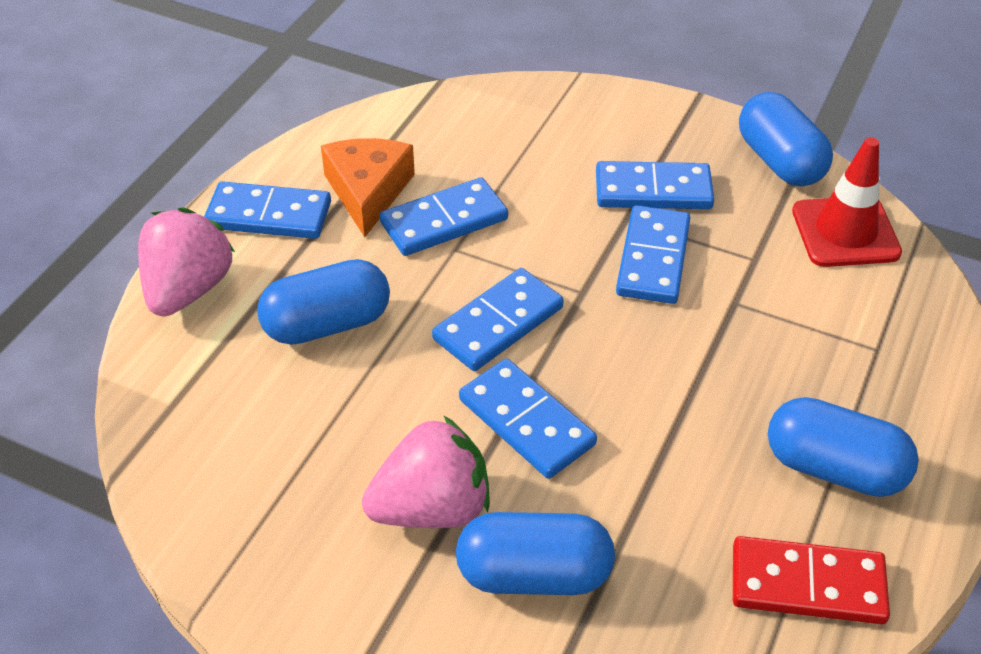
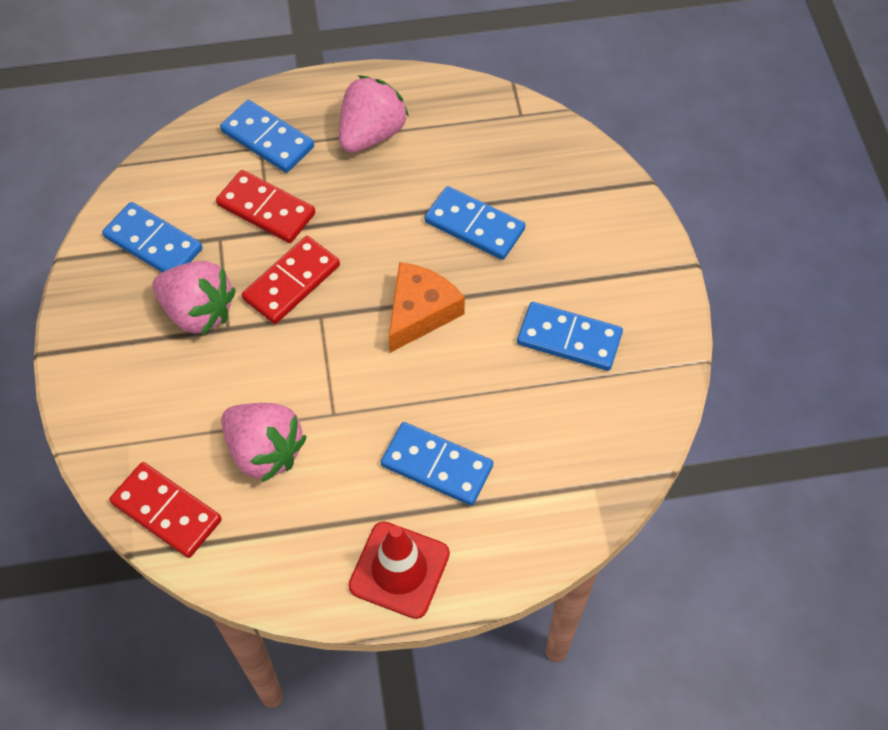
blue capsule: 4 -> 0
blue domino: 6 -> 5
pink strawberry: 2 -> 3
red domino: 1 -> 3

